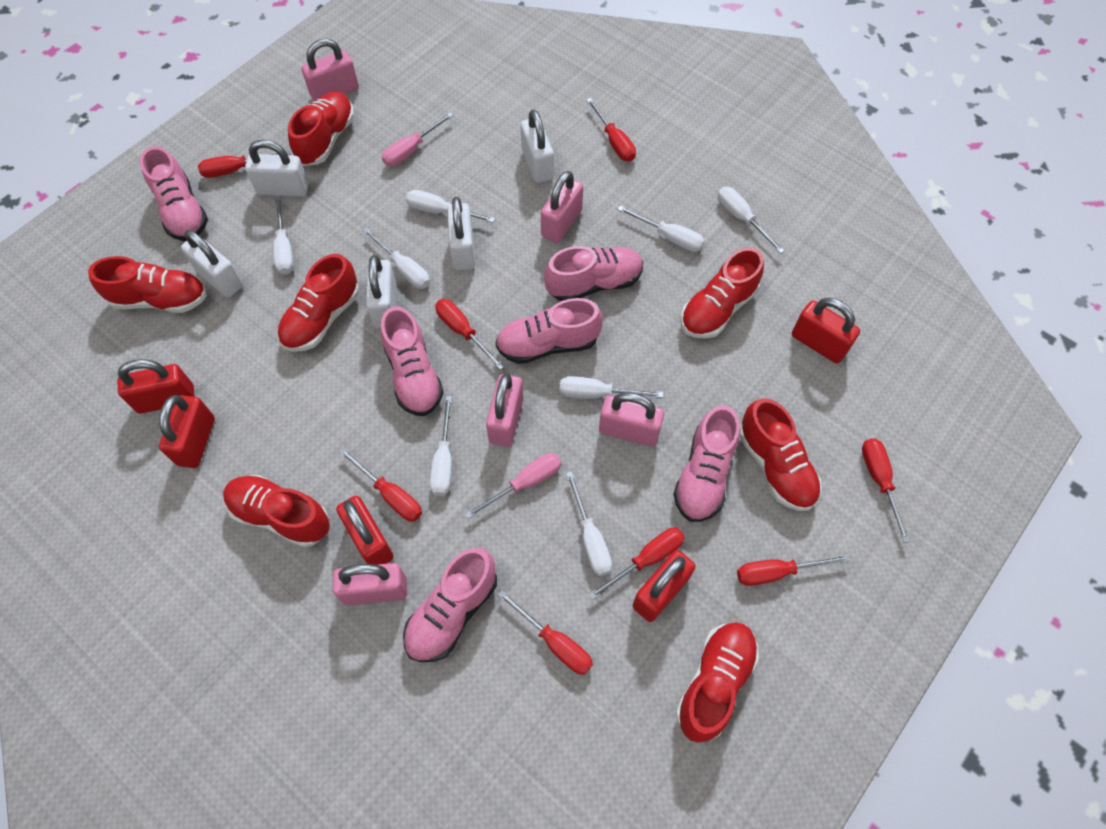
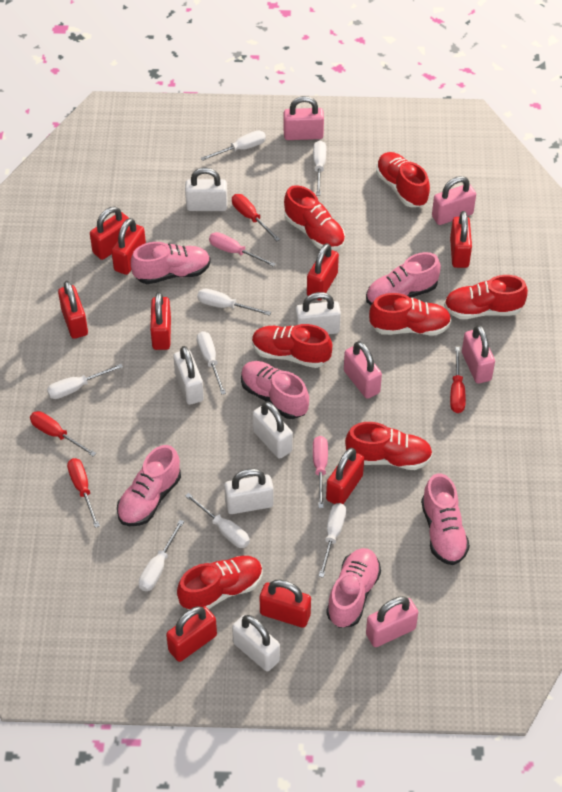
red padlock: 5 -> 9
red screwdriver: 8 -> 4
white padlock: 5 -> 6

